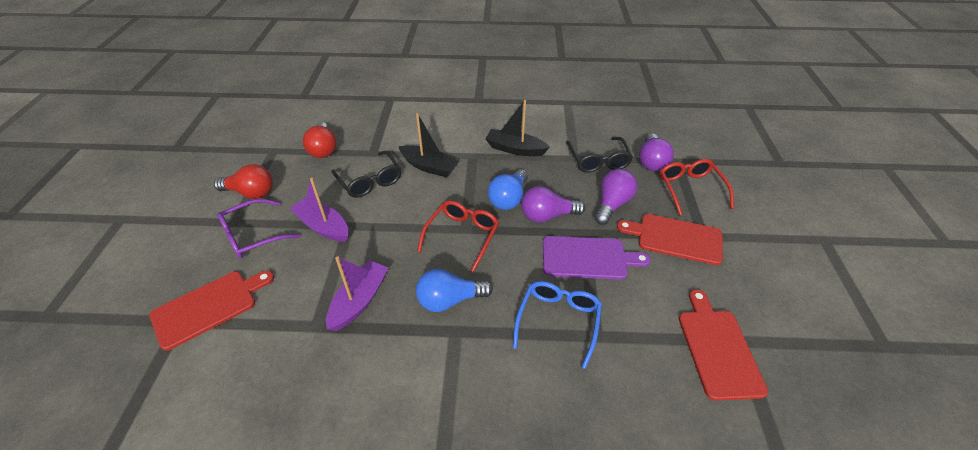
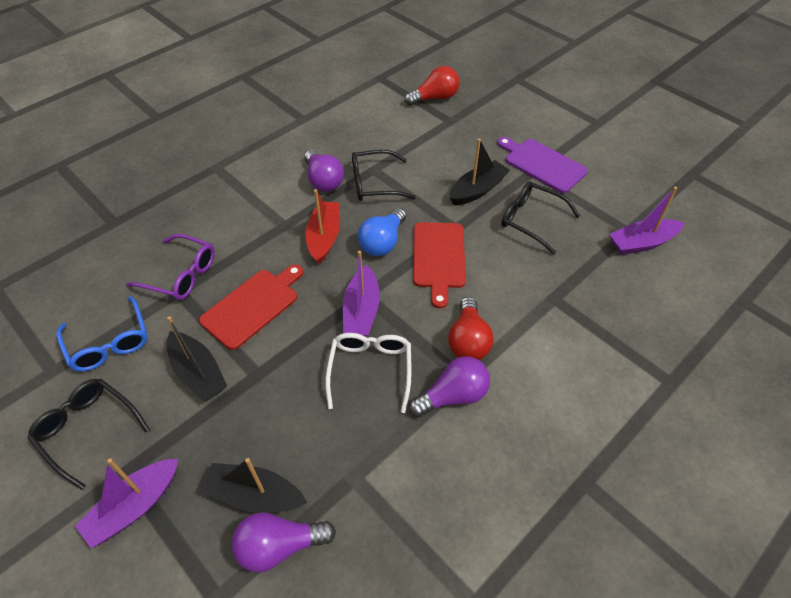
black boat: 2 -> 3
black glasses: 2 -> 3
blue light bulb: 2 -> 1
purple boat: 2 -> 3
red boat: 0 -> 1
red cutting board: 3 -> 2
red glasses: 2 -> 0
white glasses: 0 -> 1

